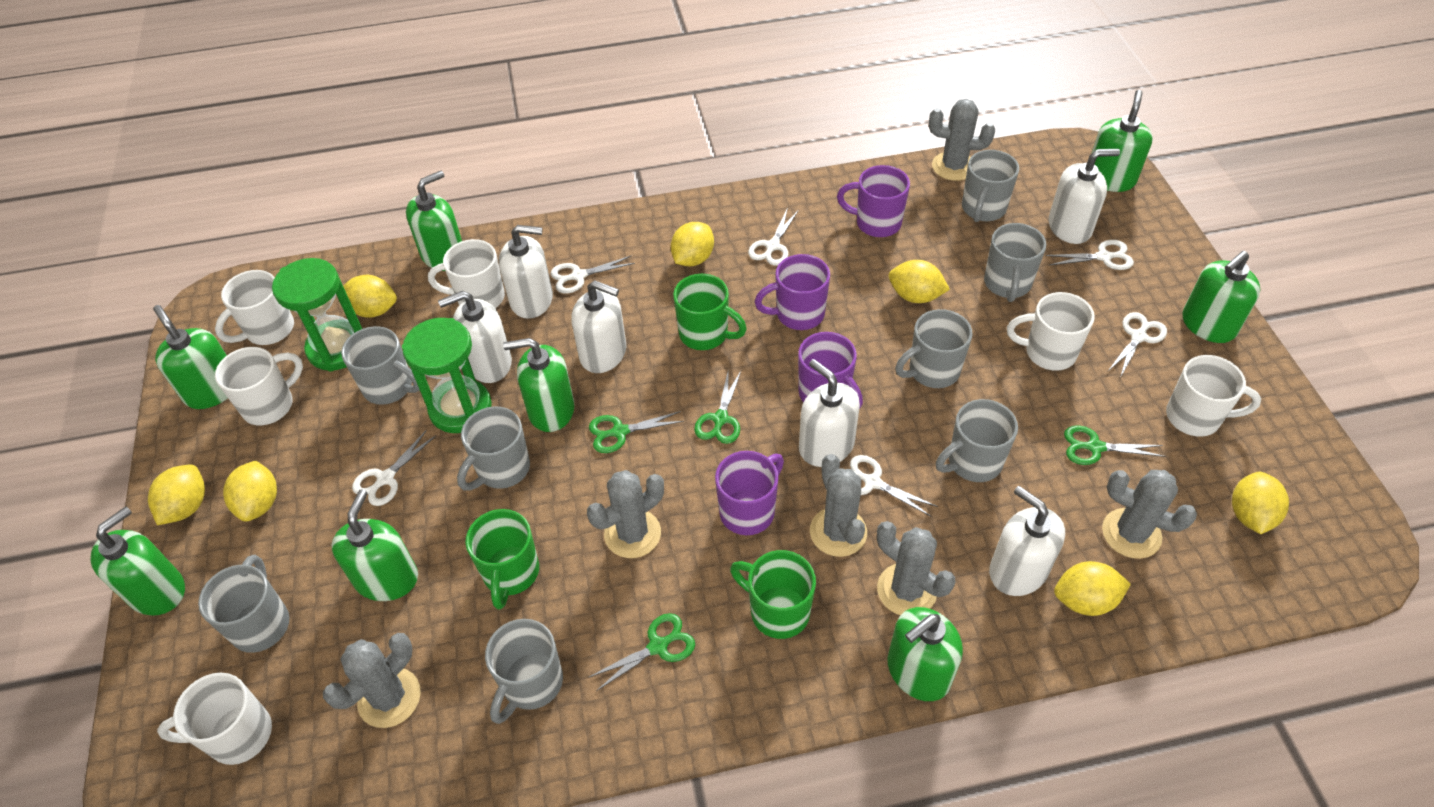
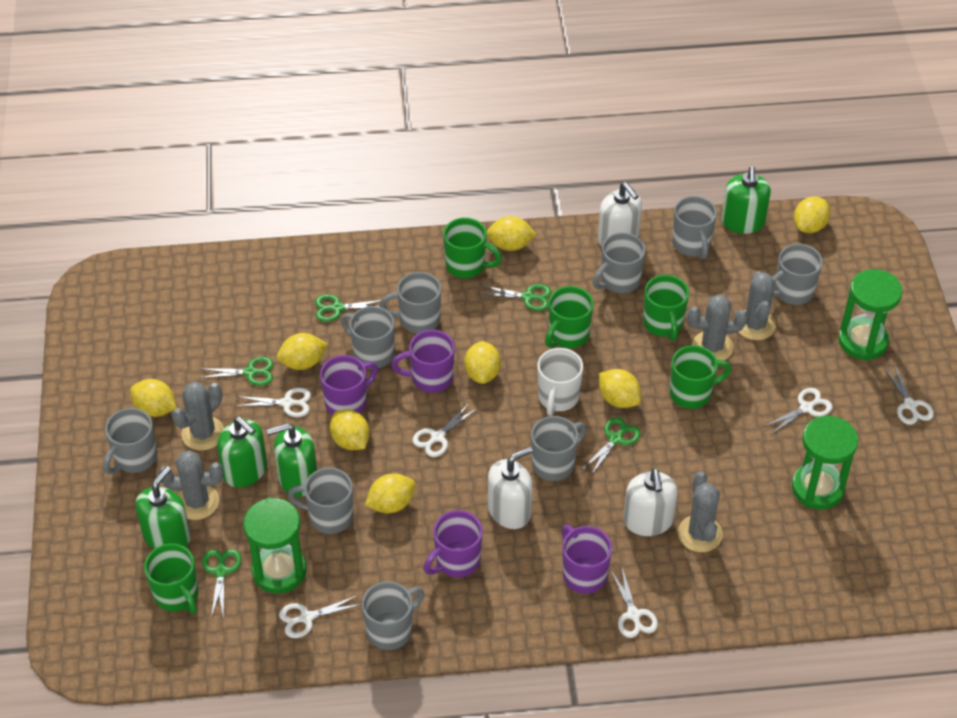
green hourglass: 2 -> 3
green mug: 3 -> 5
green scissors: 4 -> 5
green soap dispenser: 8 -> 4
grey cactus: 6 -> 5
grey mug: 8 -> 9
white mug: 6 -> 1
white soap dispenser: 6 -> 3
yellow lemon: 7 -> 8

